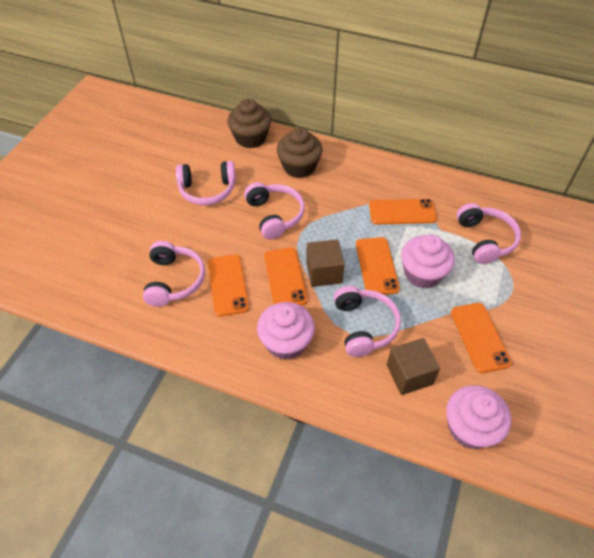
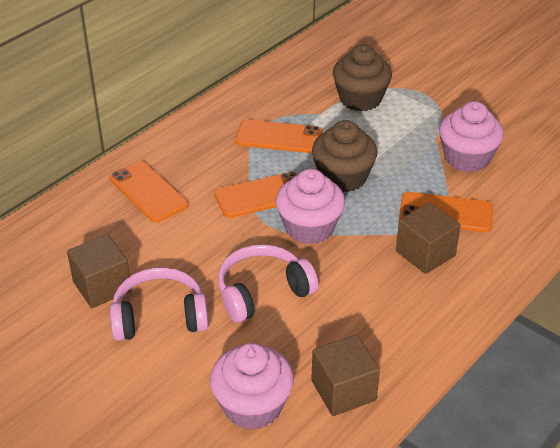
brown cube: 2 -> 3
orange phone: 5 -> 4
pink headphones: 5 -> 2

